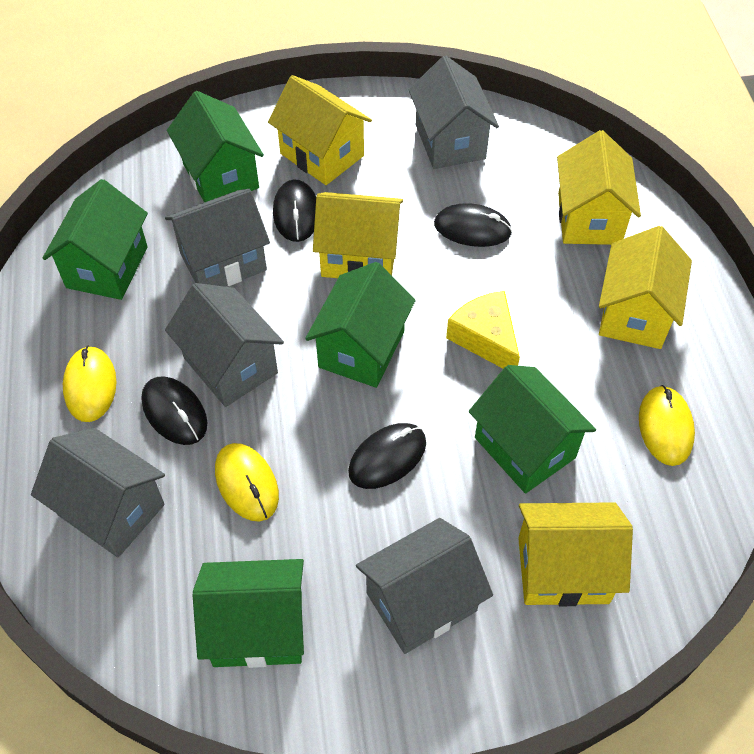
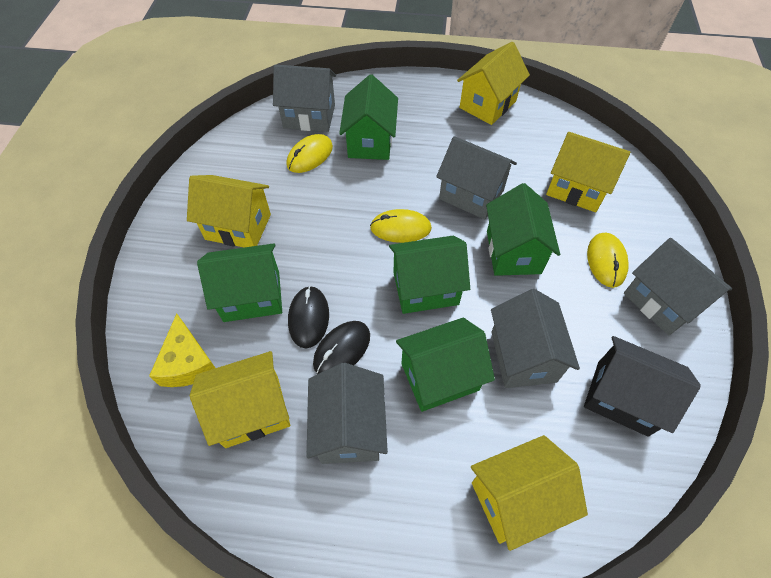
black house: 0 -> 1
black mouse: 4 -> 2

